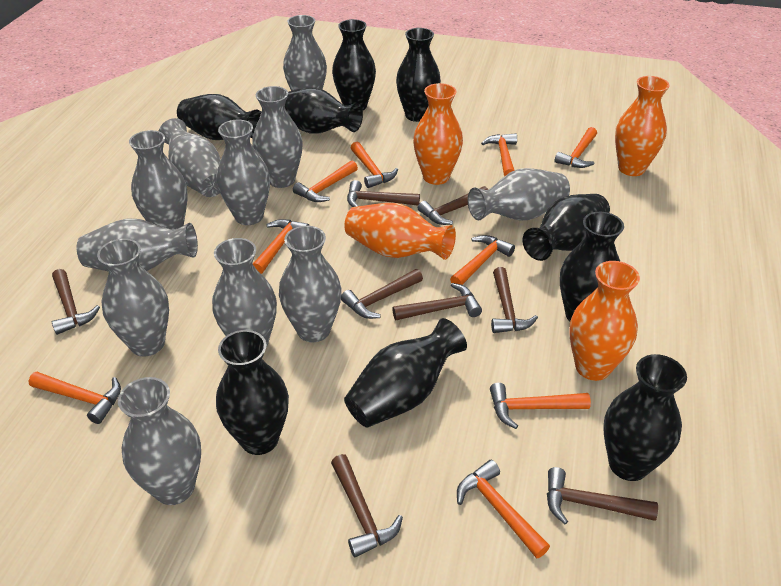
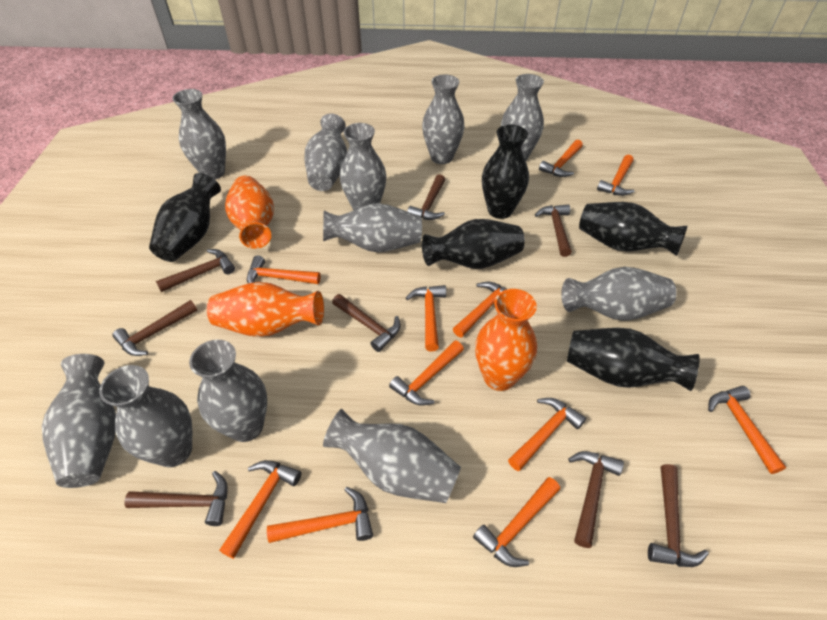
black vase: 9 -> 5
orange hammer: 9 -> 11
orange vase: 4 -> 3

